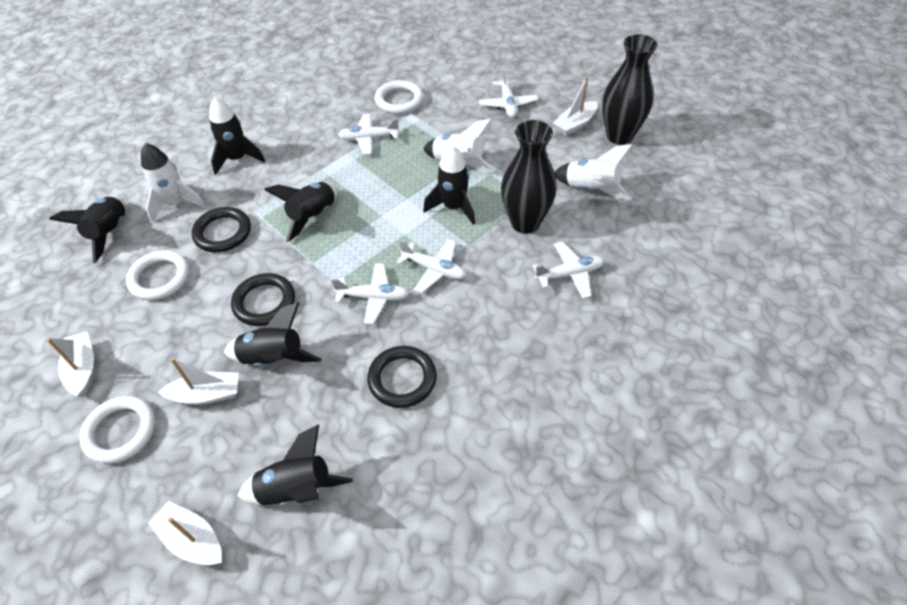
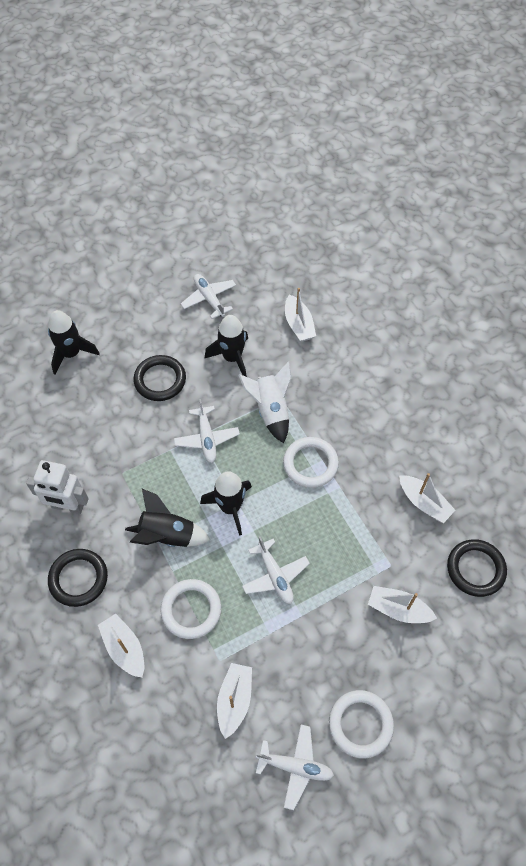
black rocket: 6 -> 4
black vase: 2 -> 0
white boat: 4 -> 5
white plane: 5 -> 4
white robot: 0 -> 1
white rocket: 3 -> 1

